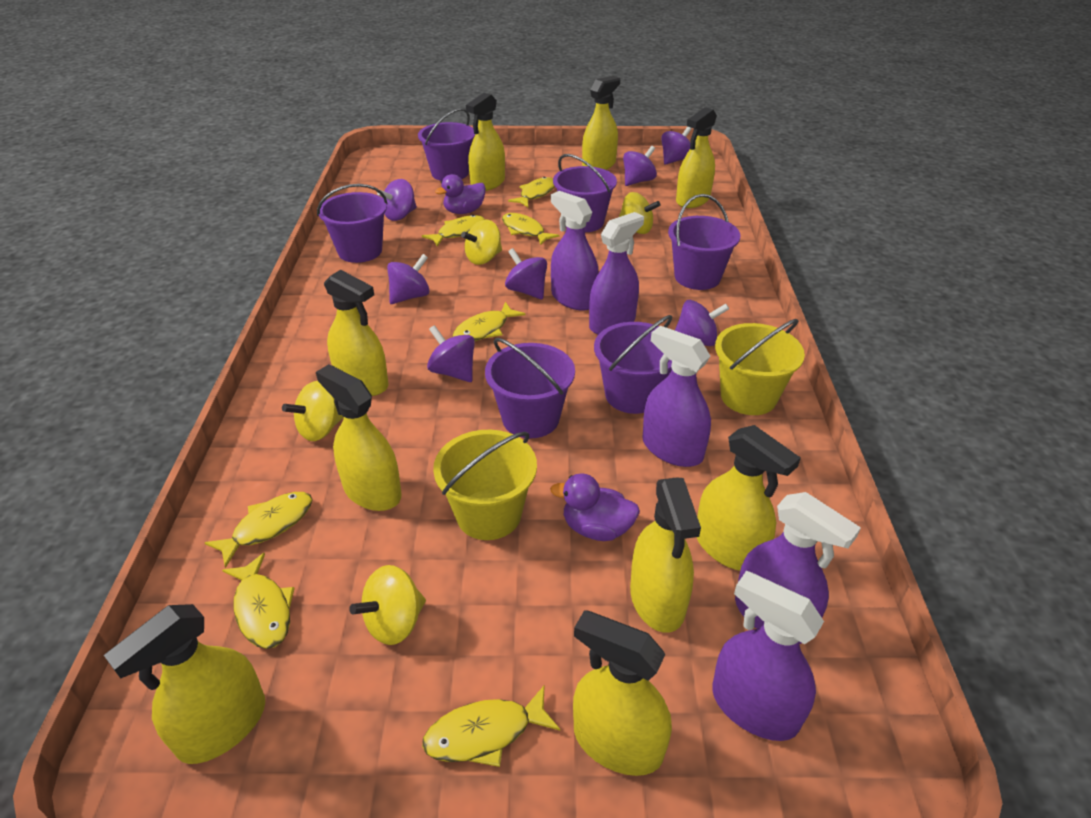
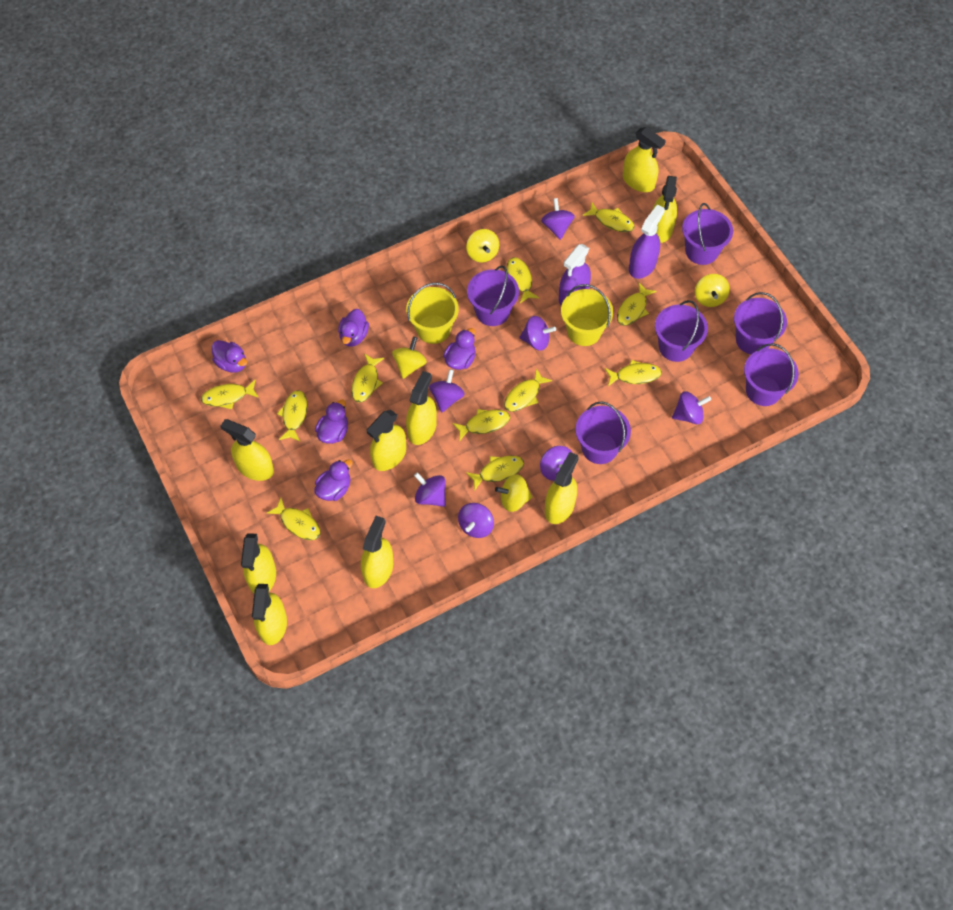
purple duck: 2 -> 5
purple spray bottle: 5 -> 2
yellow fish: 7 -> 11

